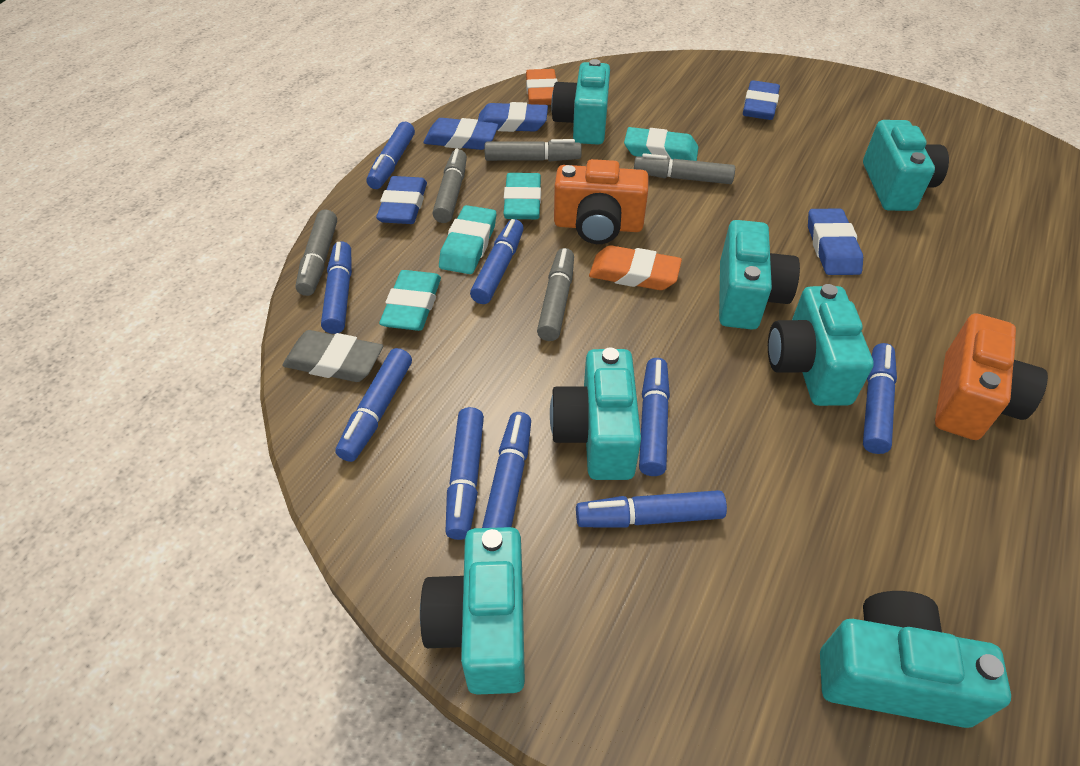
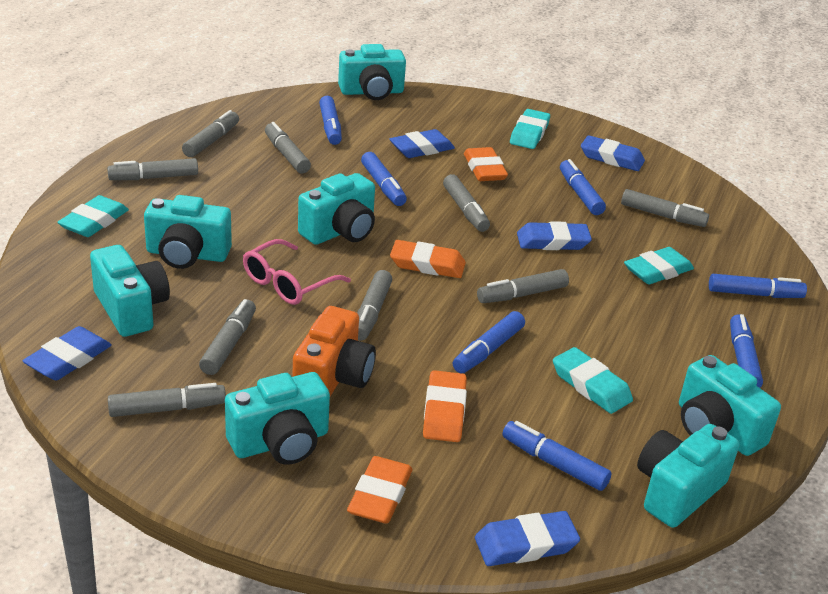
blue marker: 9 -> 7
grey eraser: 1 -> 0
grey marker: 5 -> 9
orange camera: 2 -> 1
orange eraser: 2 -> 4
pink glasses: 0 -> 1

